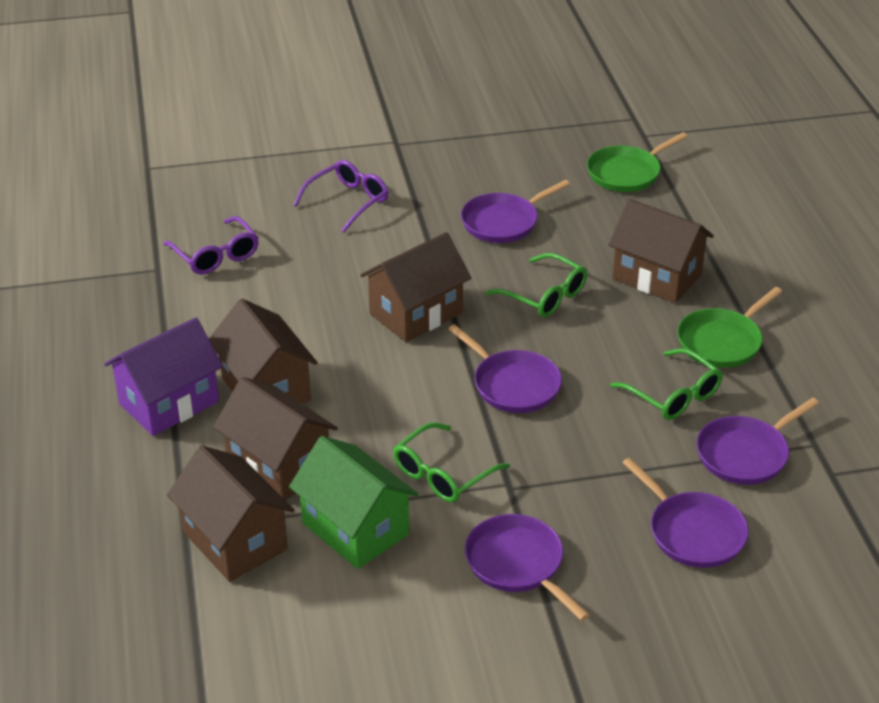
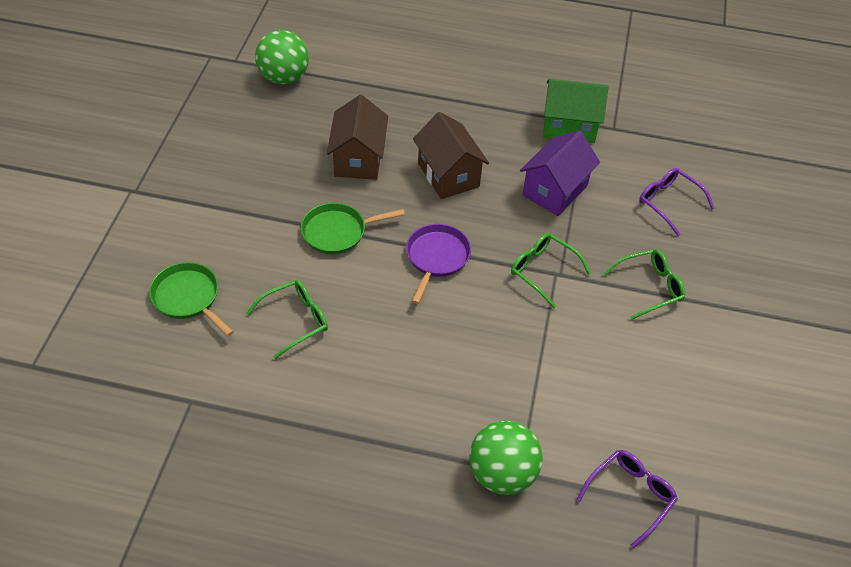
brown house: 5 -> 2
green ball: 0 -> 2
purple pan: 5 -> 1

